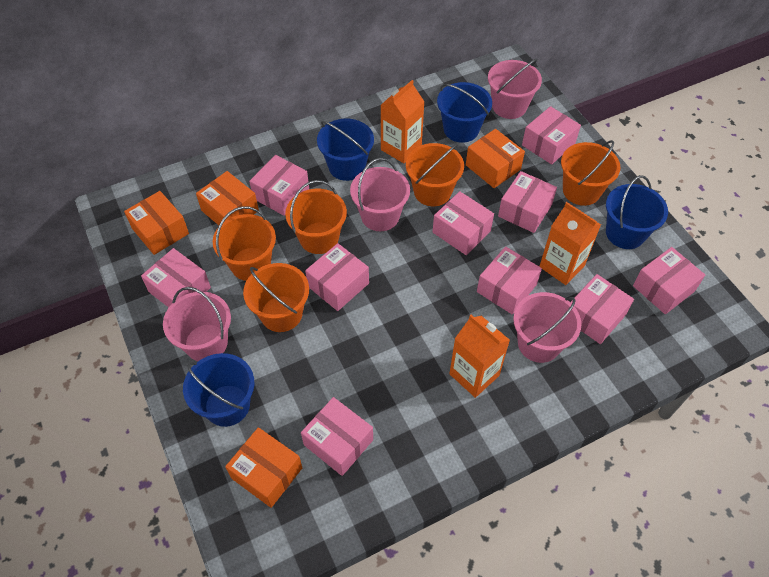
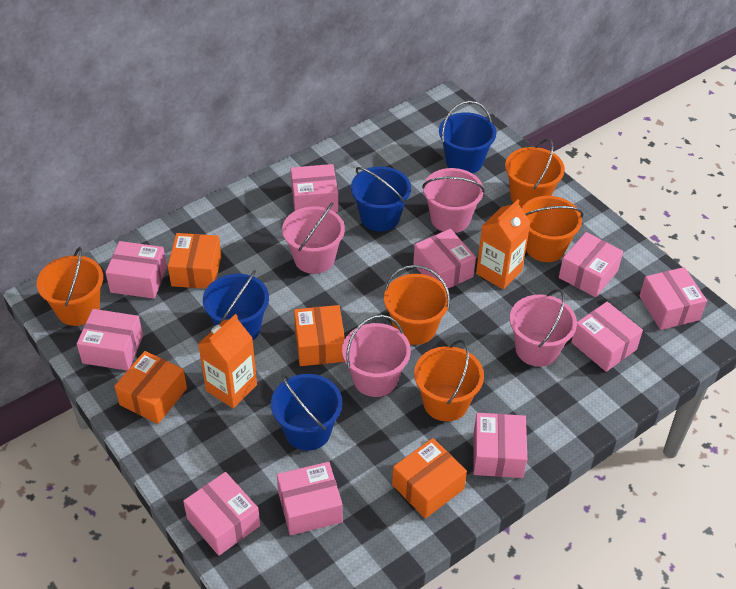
orange carton: 3 -> 2

